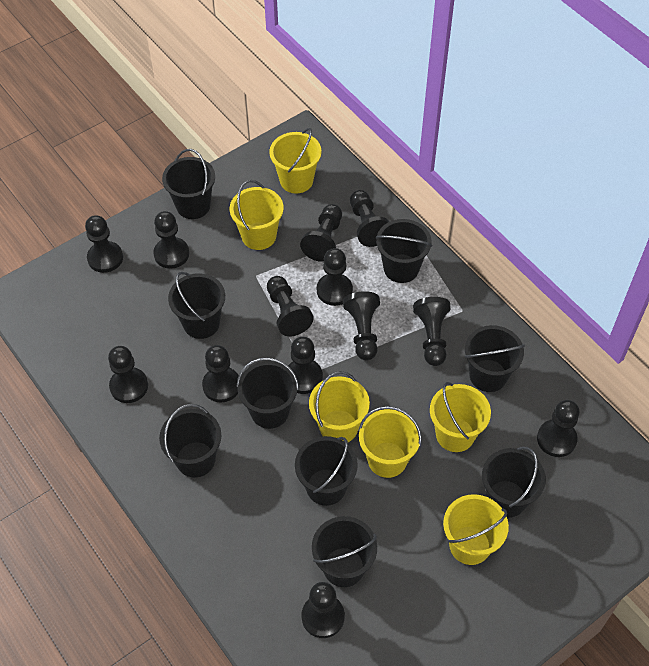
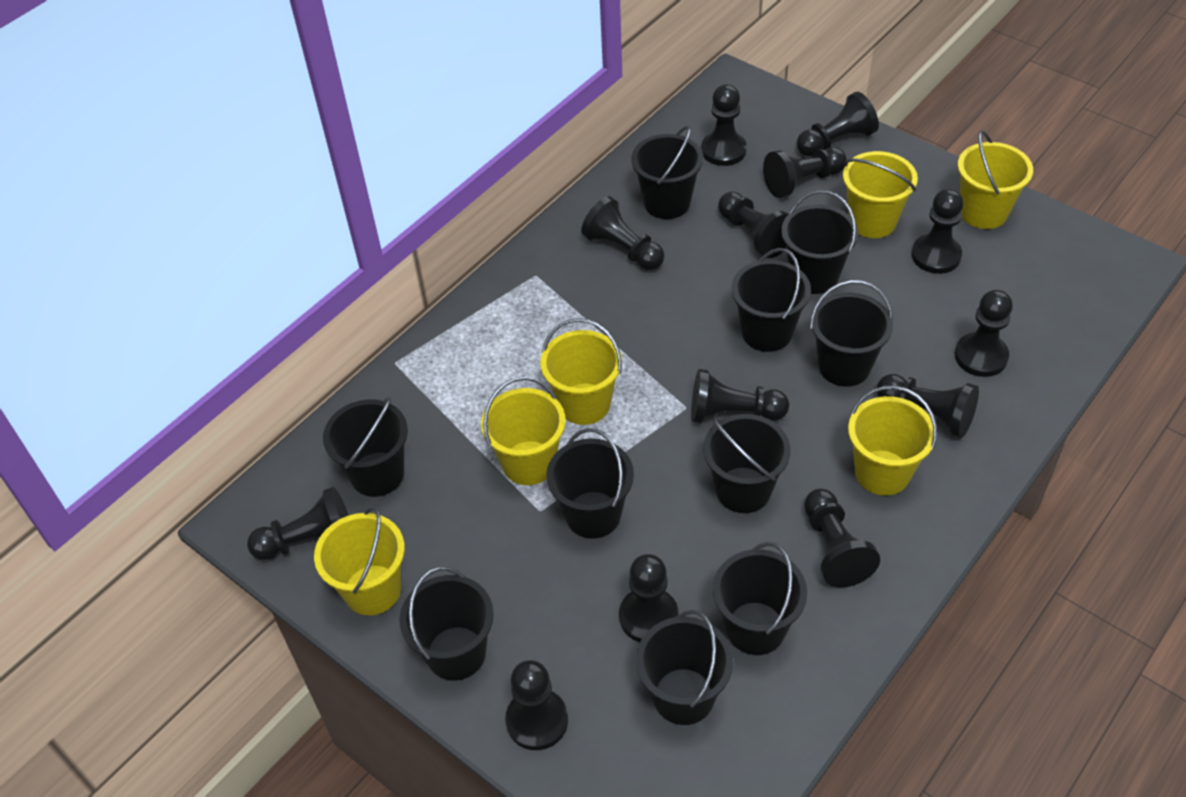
black bucket: 9 -> 10

